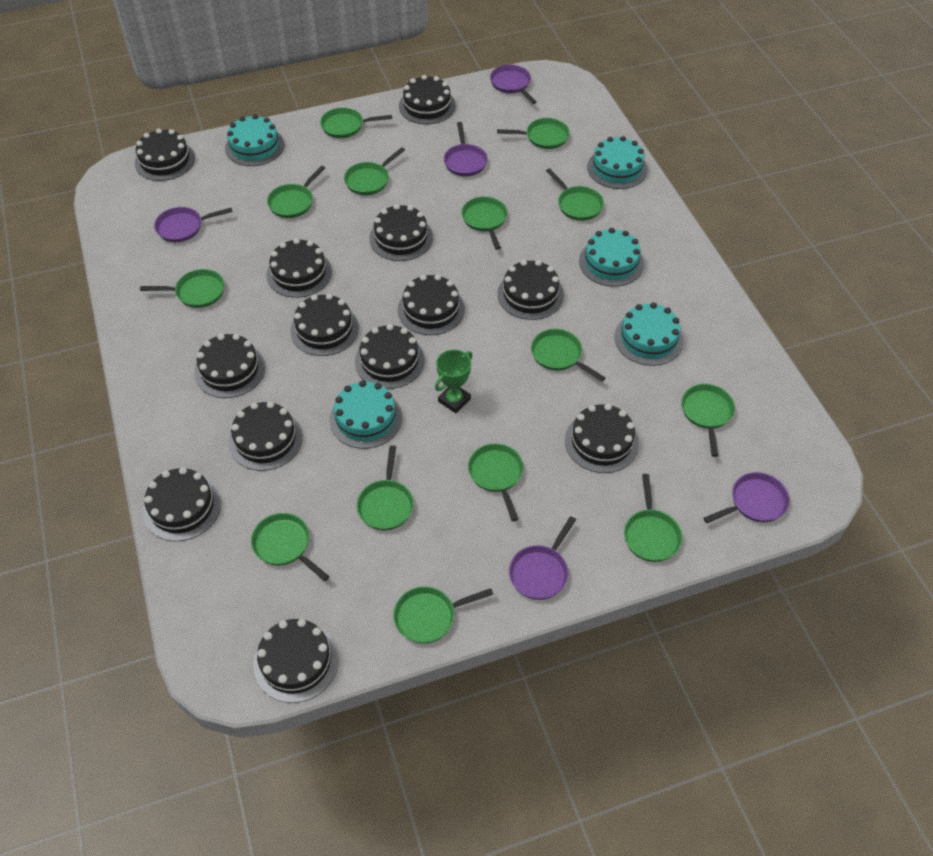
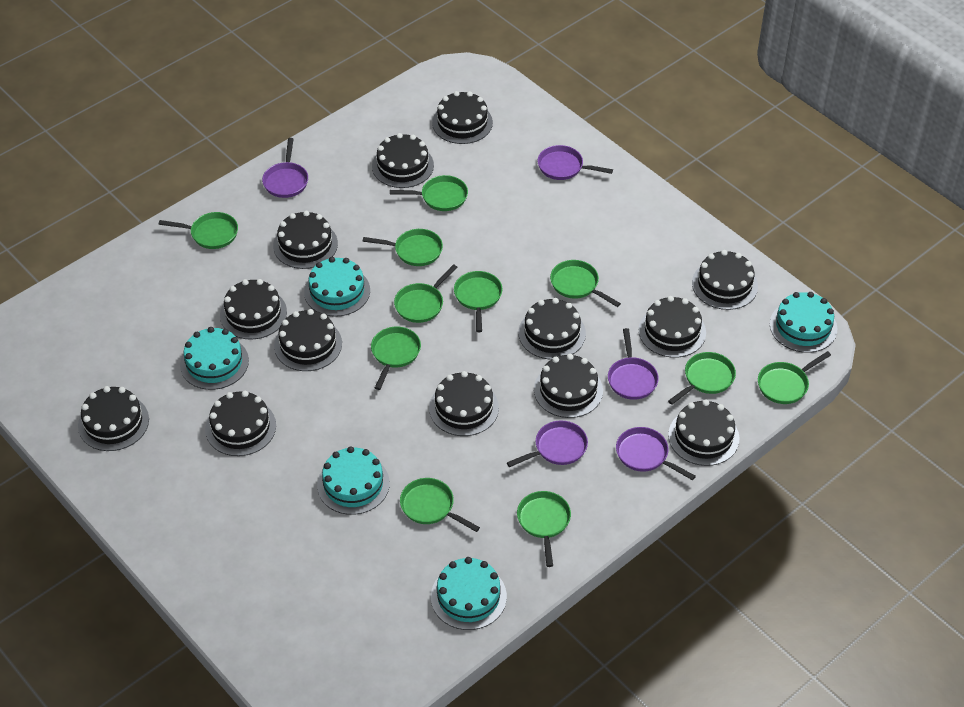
green pan: 14 -> 11
green trophy: 1 -> 0

